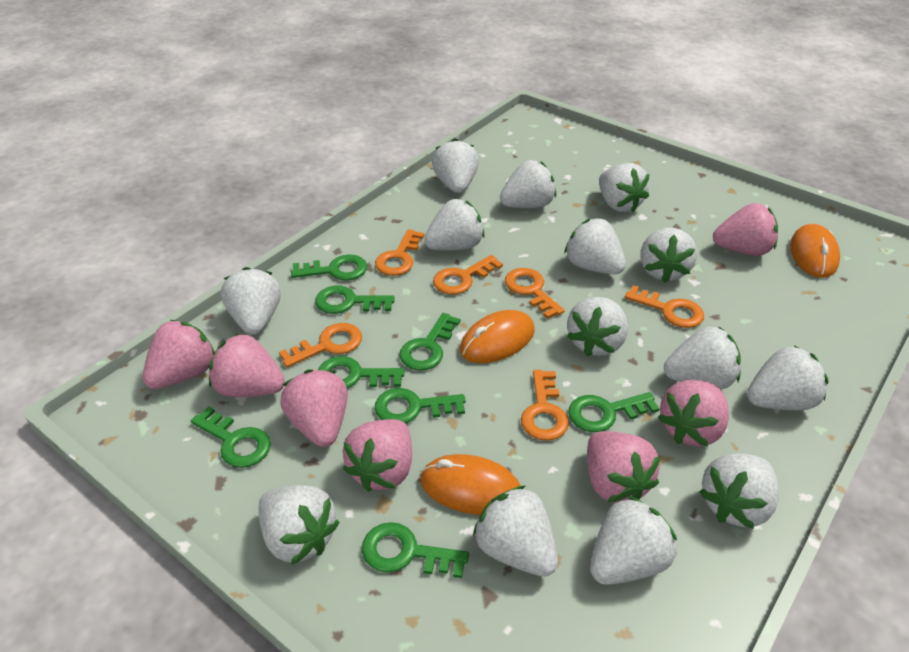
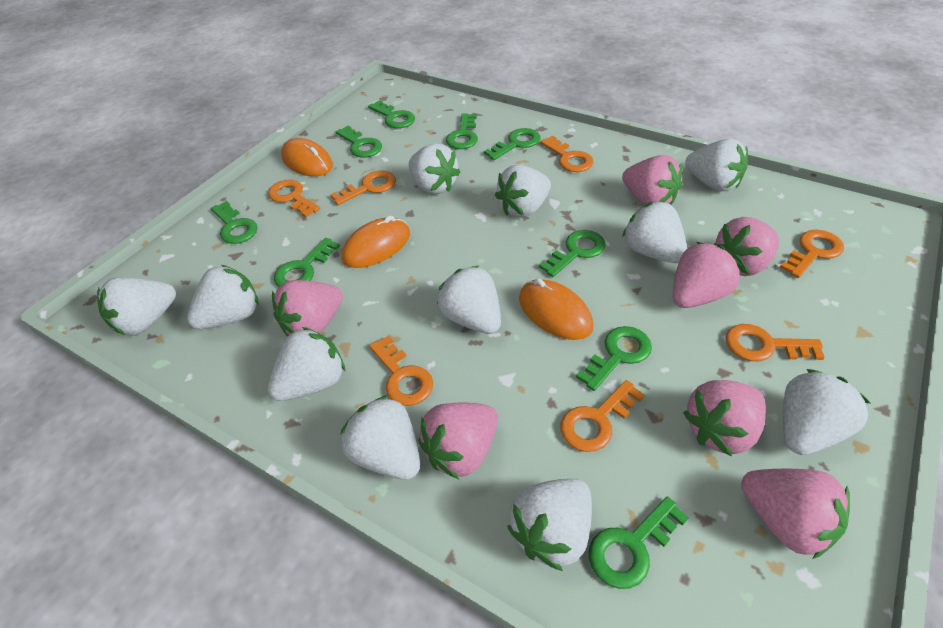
green key: 8 -> 9
orange key: 6 -> 7
white strawberry: 14 -> 11

